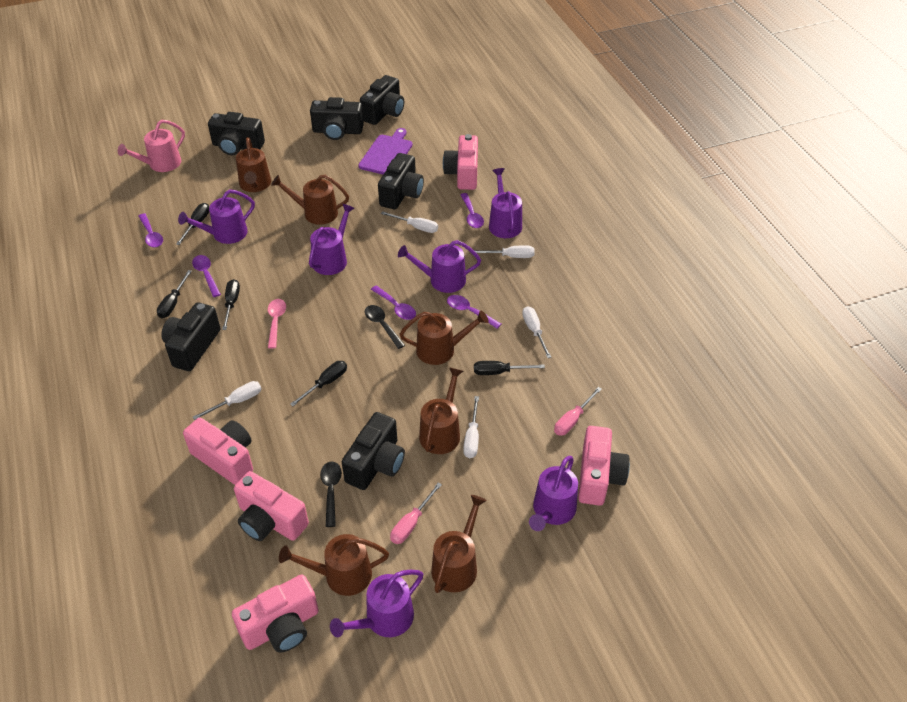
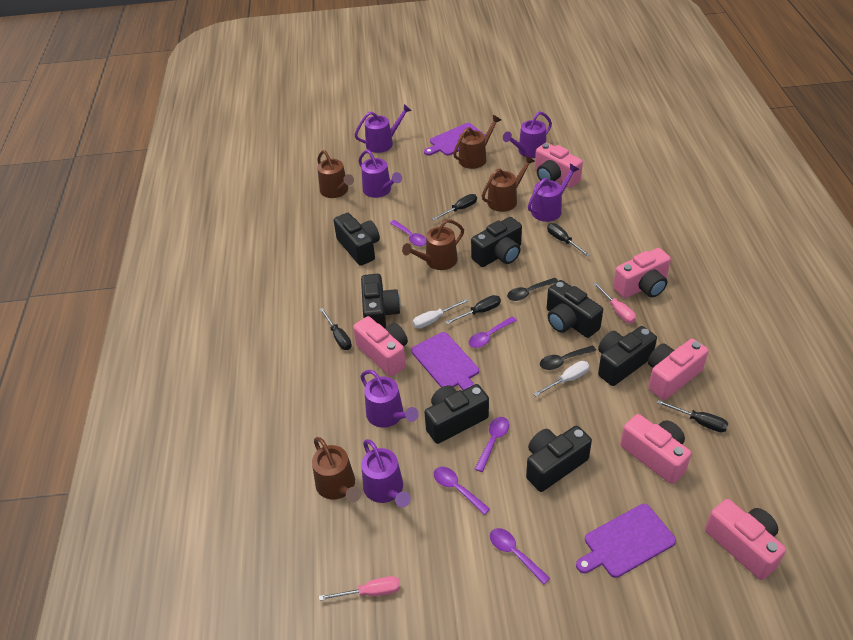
black camera: 6 -> 7
brown watering can: 6 -> 5
pink camera: 5 -> 6
pink spoon: 1 -> 0
pink watering can: 1 -> 0
purple cutting board: 1 -> 3
white screwdriver: 5 -> 2

